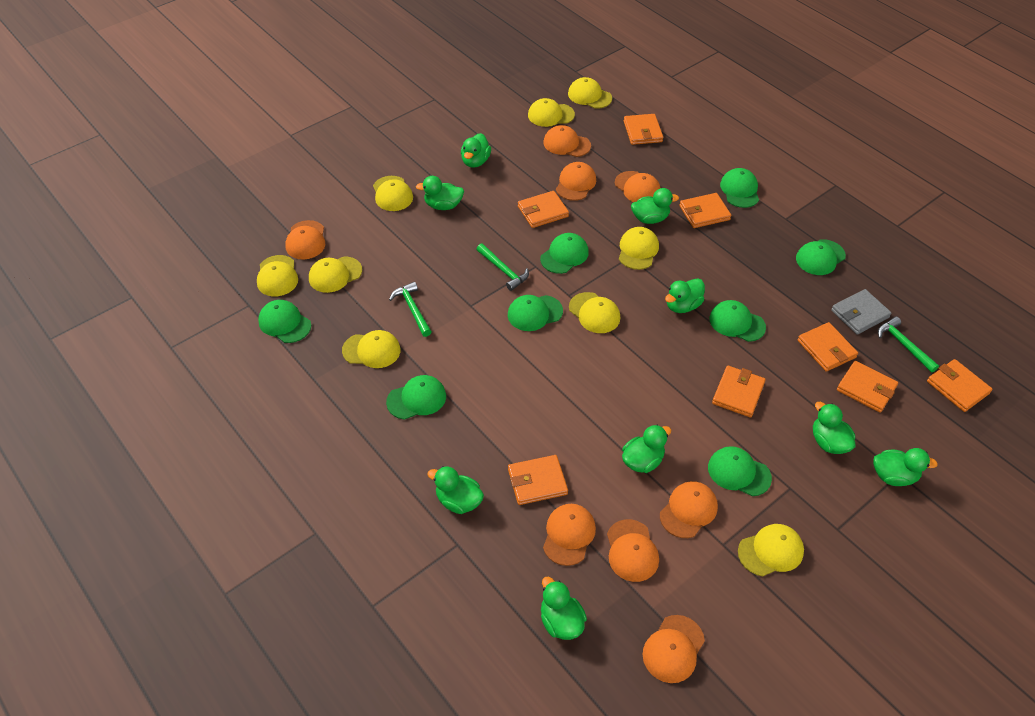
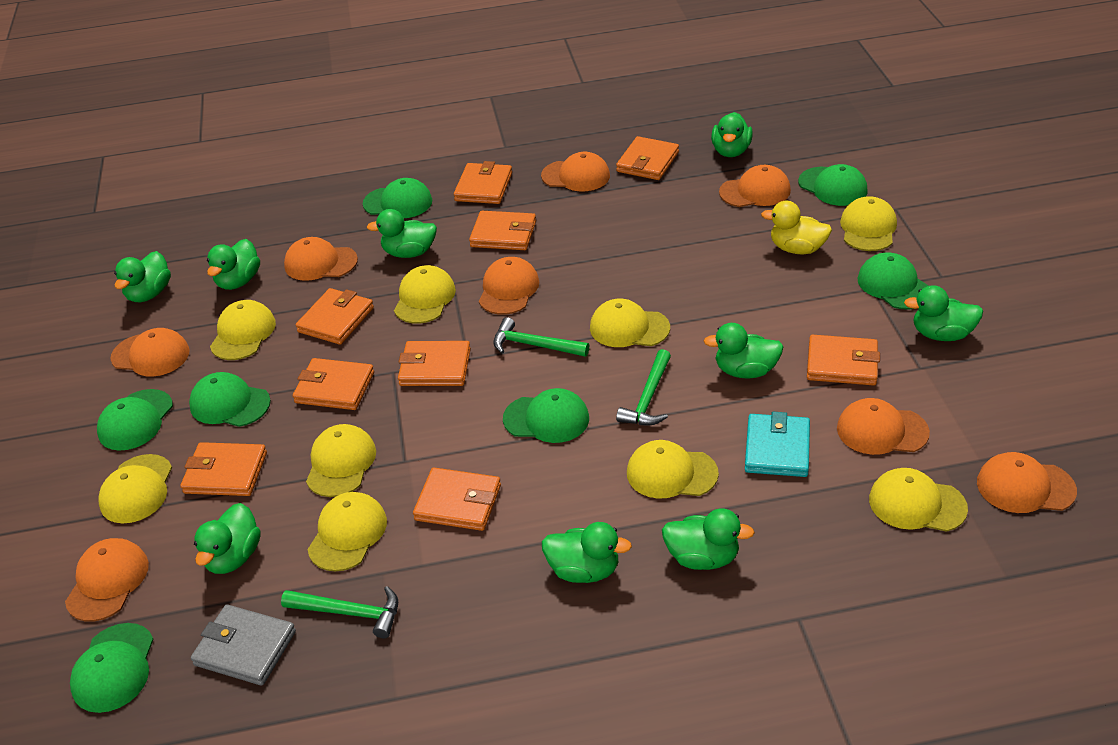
green cap: 8 -> 7
orange wallet: 8 -> 9
turquoise wallet: 0 -> 1
yellow duck: 0 -> 1

